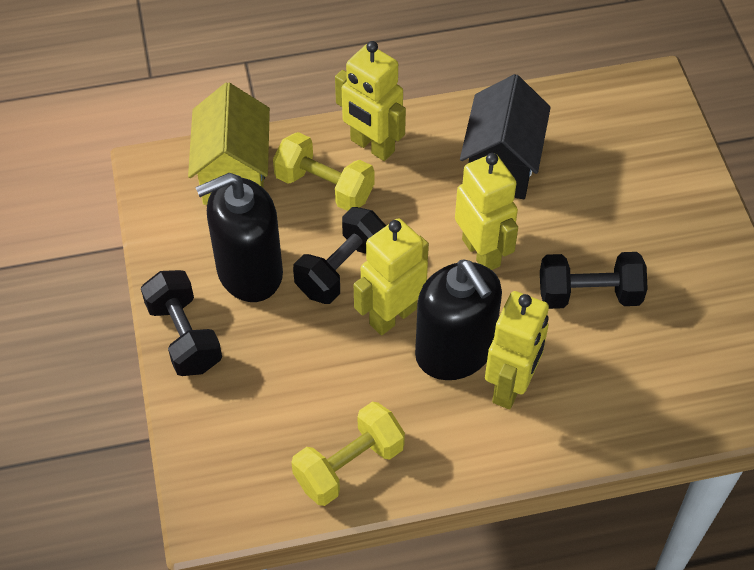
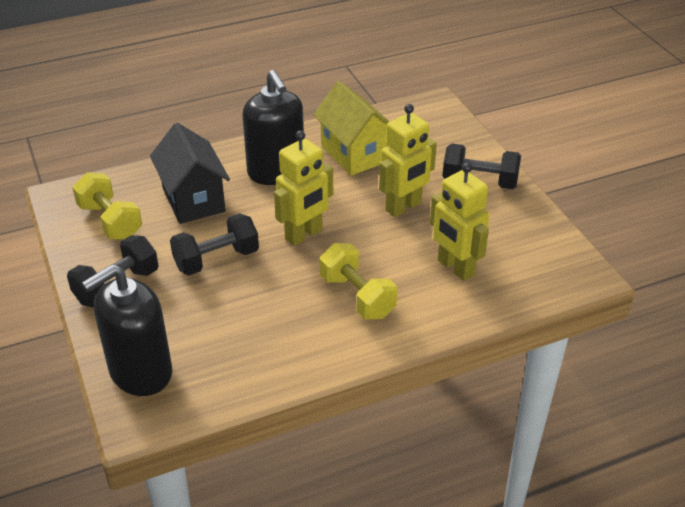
yellow robot: 4 -> 3

